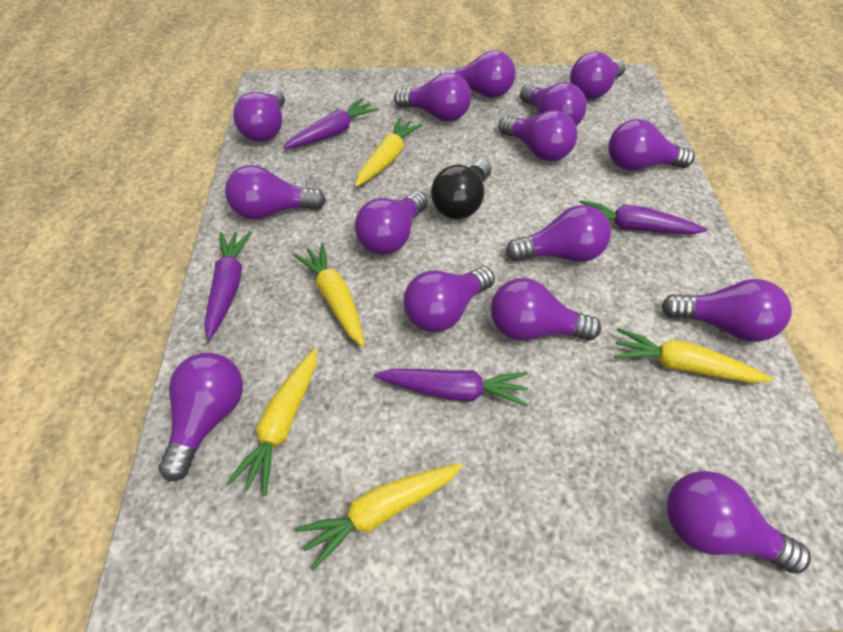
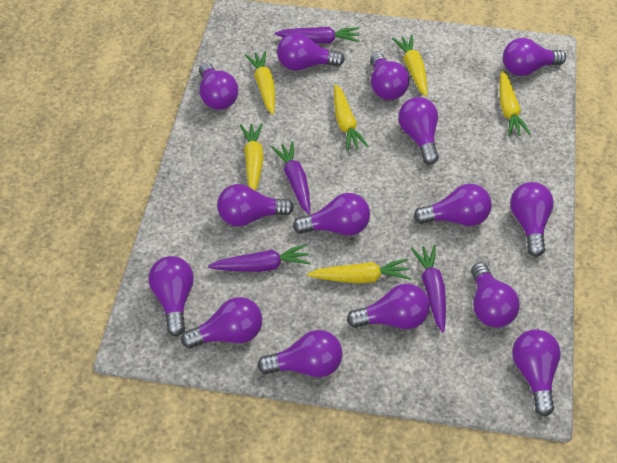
black light bulb: 1 -> 0
yellow carrot: 5 -> 6

